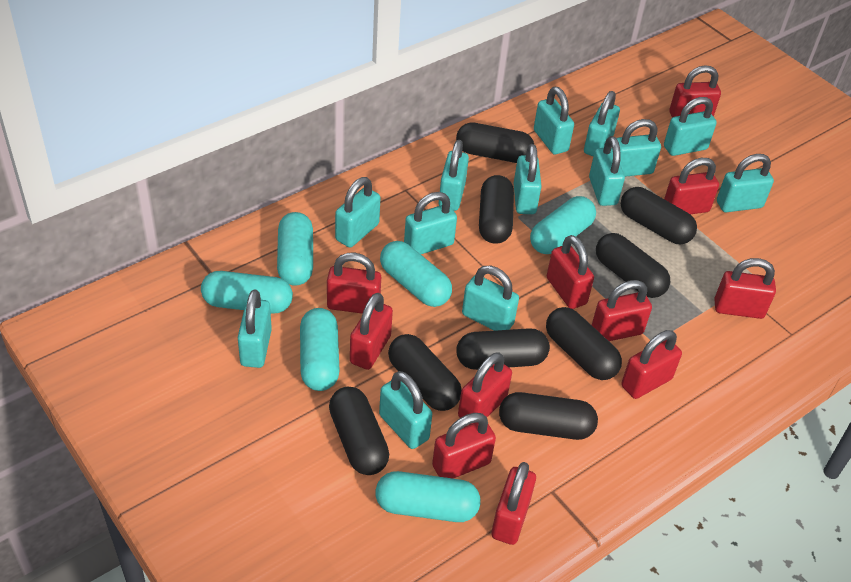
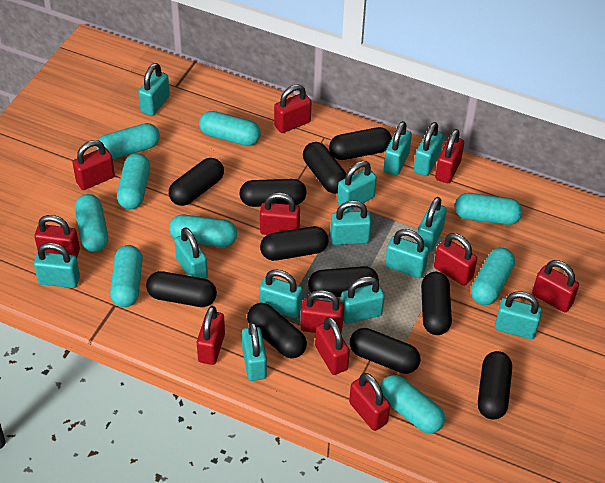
black capsule: 9 -> 11
turquoise capsule: 6 -> 9

